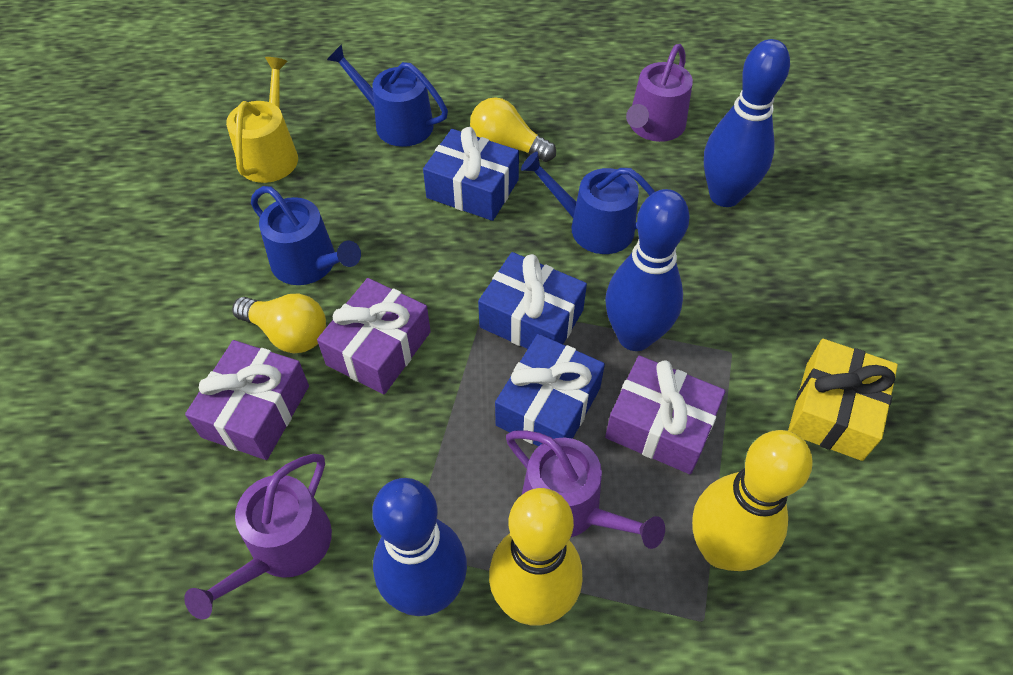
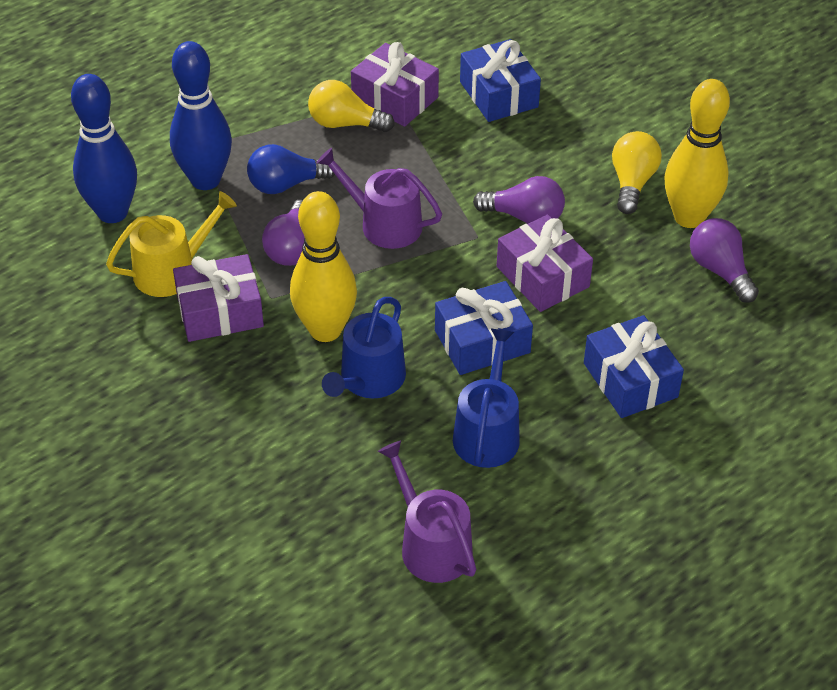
blue bowling pin: 3 -> 2
blue light bulb: 0 -> 1
blue watering can: 3 -> 2
purple light bulb: 0 -> 3
purple watering can: 3 -> 2
yellow gift: 1 -> 0

